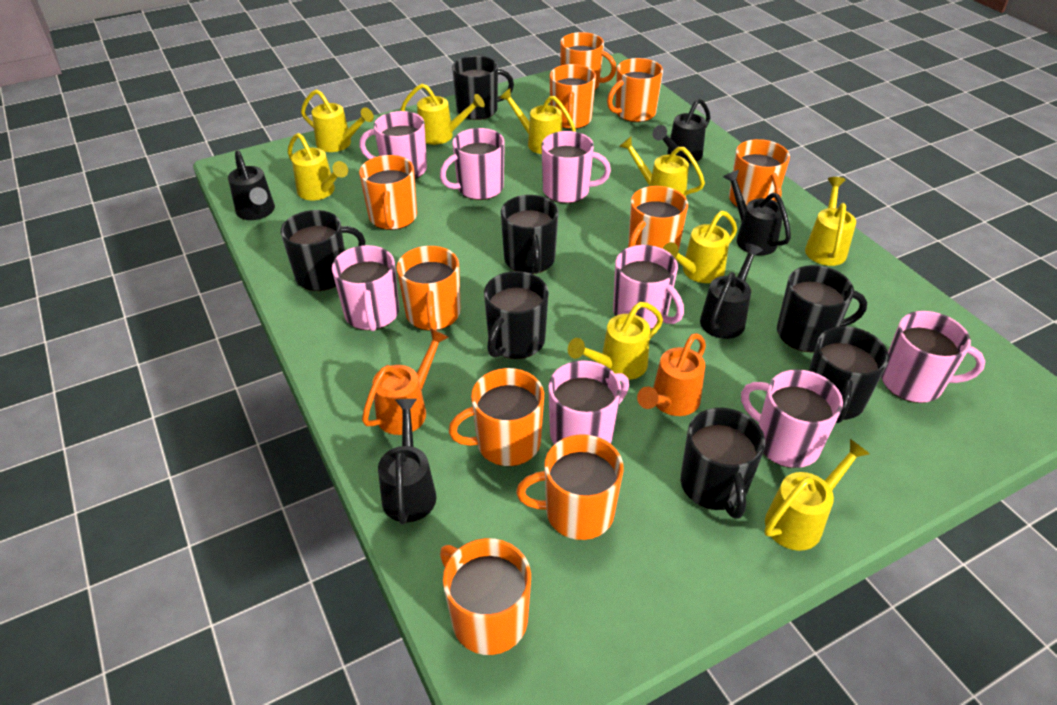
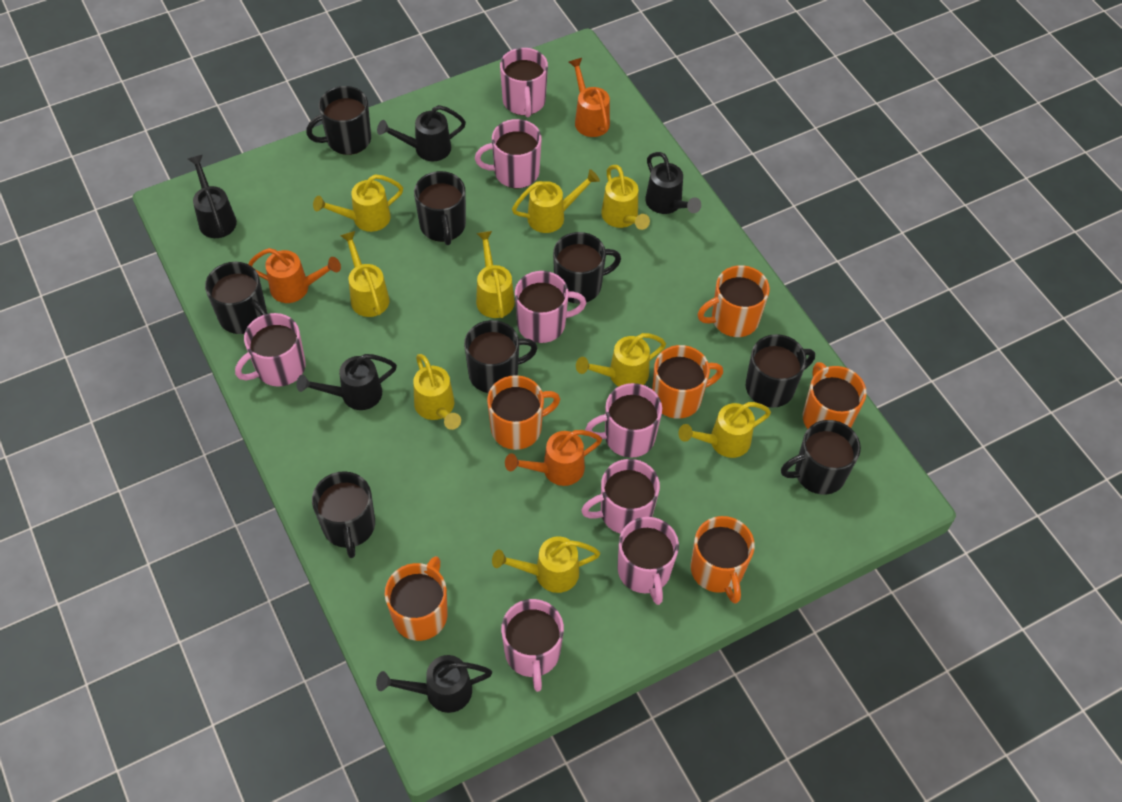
black mug: 7 -> 8
orange mug: 10 -> 6
orange watering can: 2 -> 3

